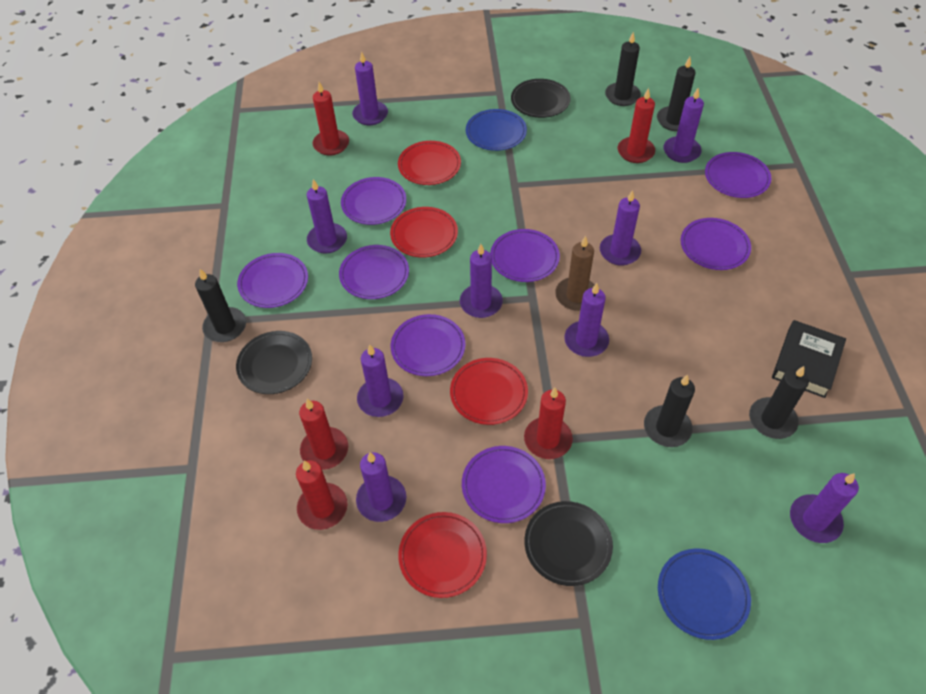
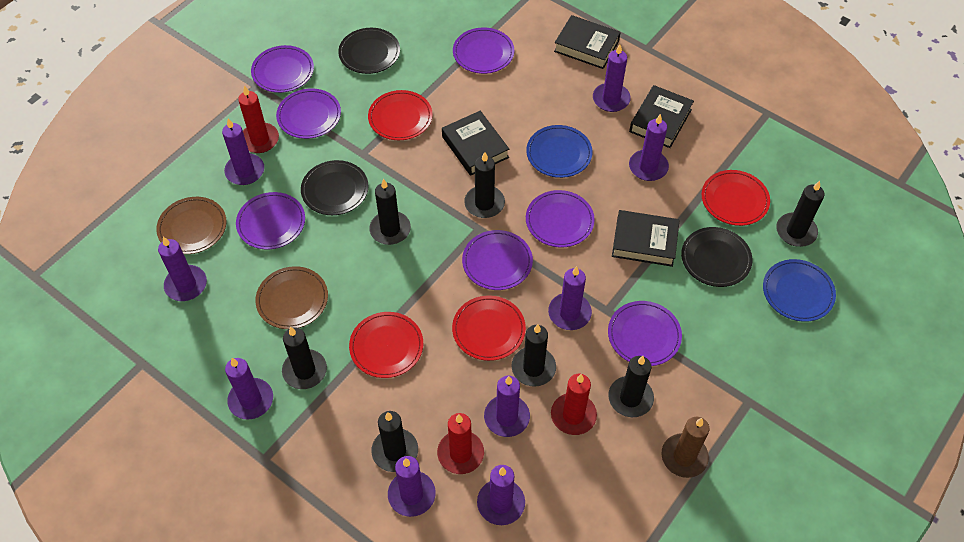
black book: 1 -> 4
black candle: 5 -> 7
brown plate: 0 -> 2
purple plate: 8 -> 7
red candle: 5 -> 3

